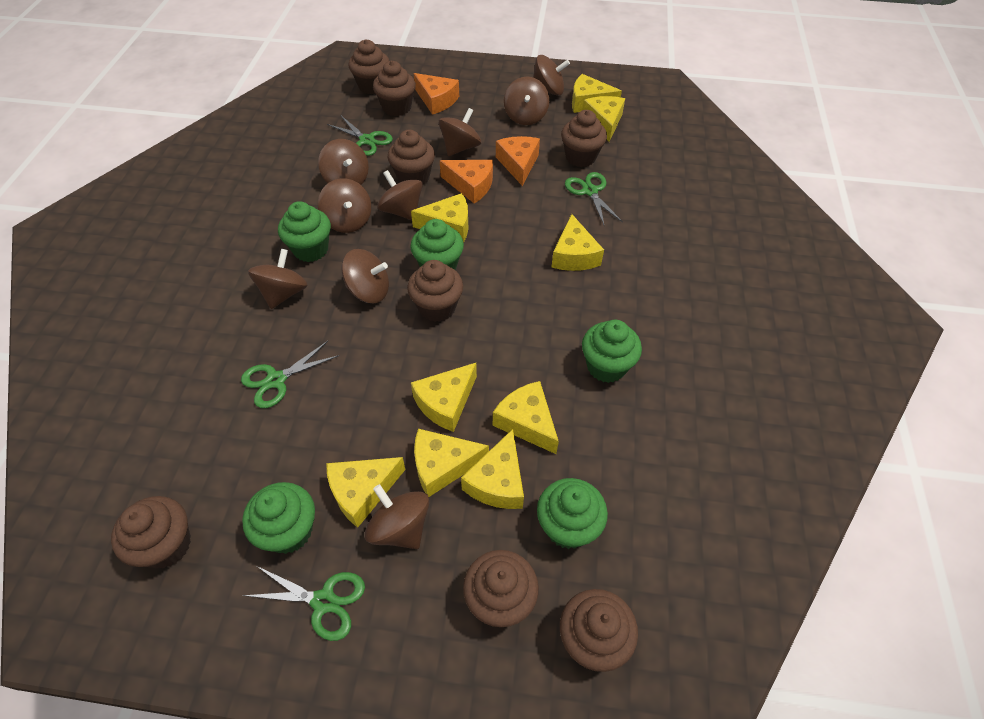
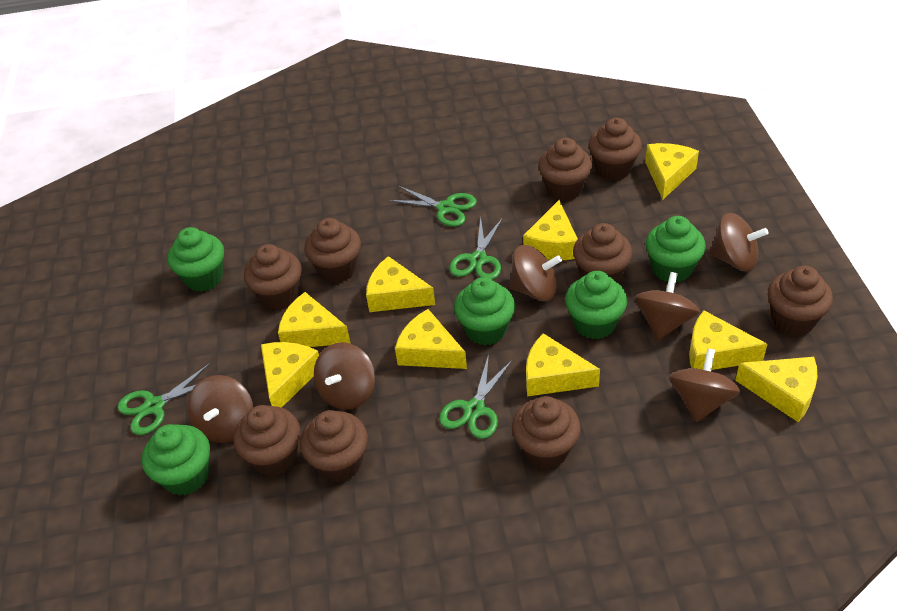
brown cupcake: 8 -> 9
brown spinning top: 9 -> 6
orange cheese: 3 -> 0

